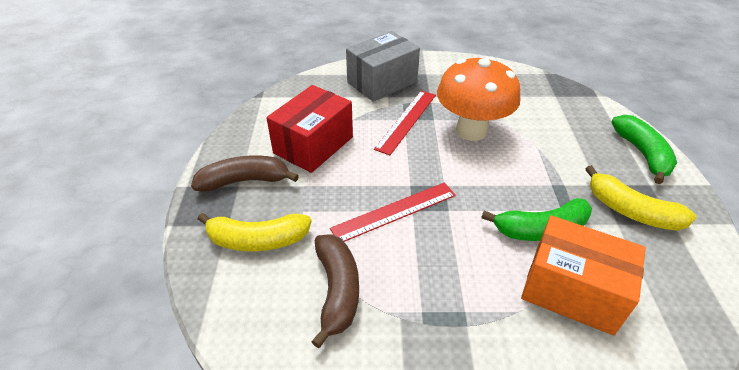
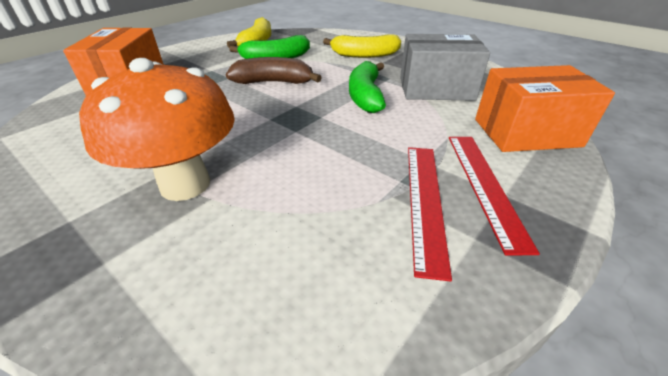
brown banana: 2 -> 1
orange box: 1 -> 2
red box: 1 -> 0

